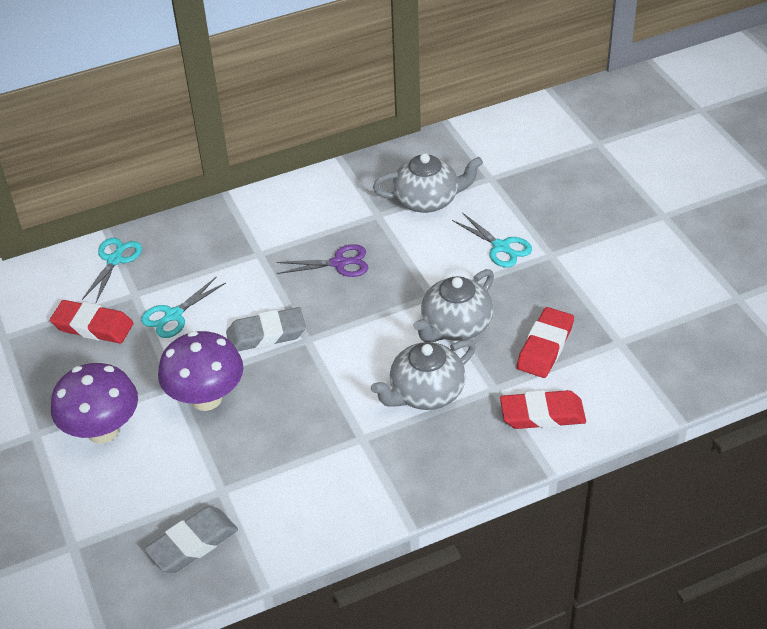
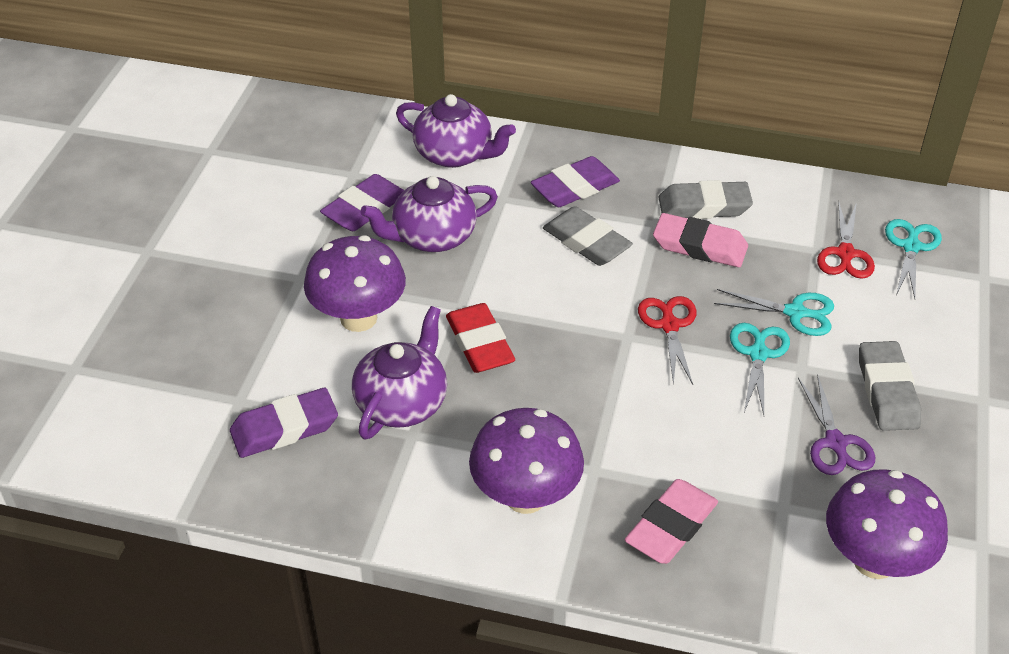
grey eraser: 2 -> 3
grey teapot: 3 -> 0
pink eraser: 0 -> 2
purple eraser: 0 -> 3
purple mushroom: 2 -> 3
purple teapot: 0 -> 3
red eraser: 3 -> 1
red scissors: 0 -> 2

